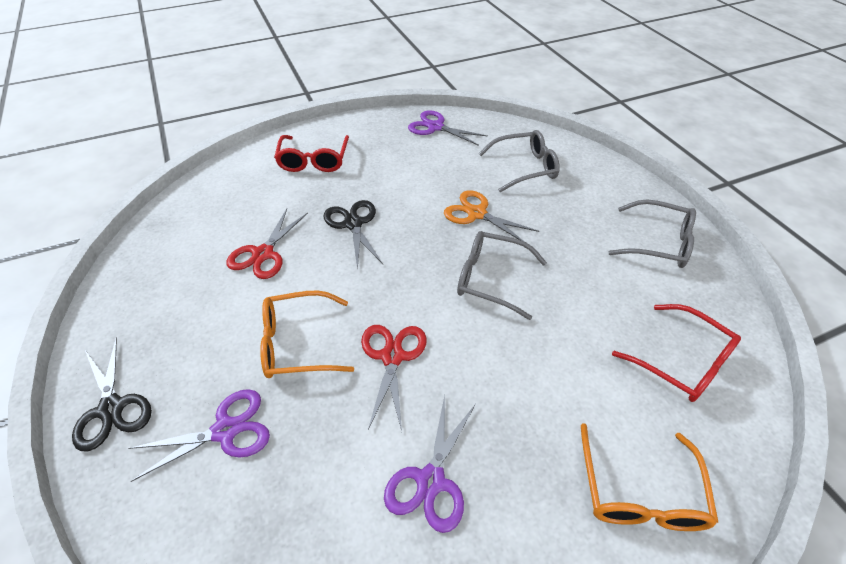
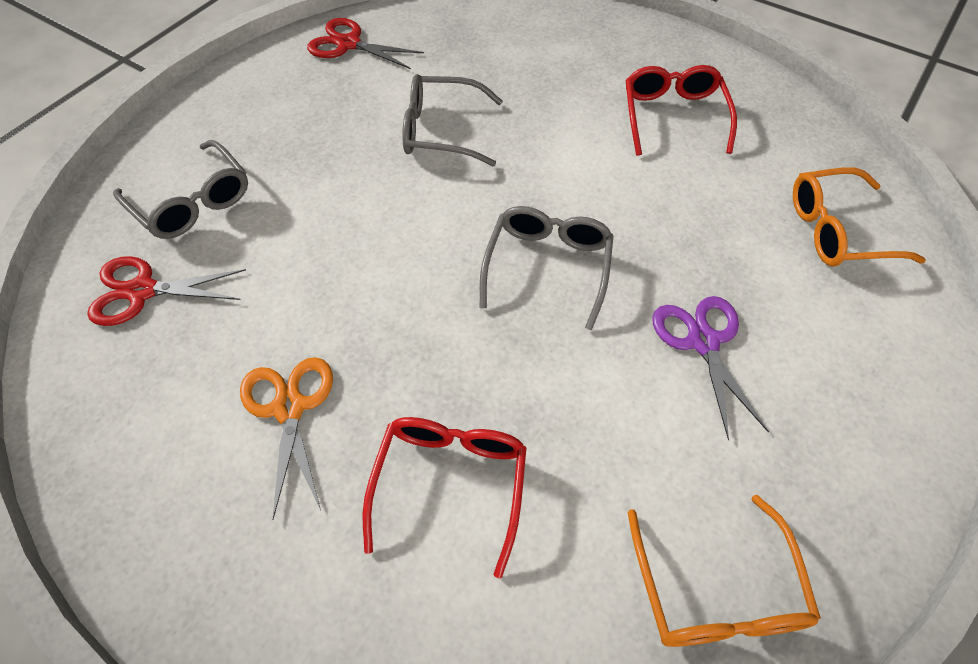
black scissors: 2 -> 0
purple scissors: 3 -> 1

